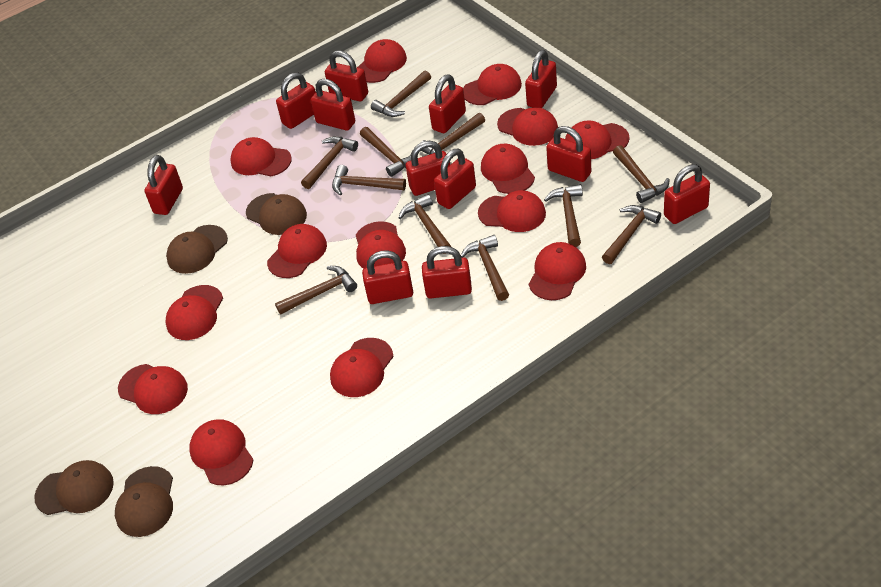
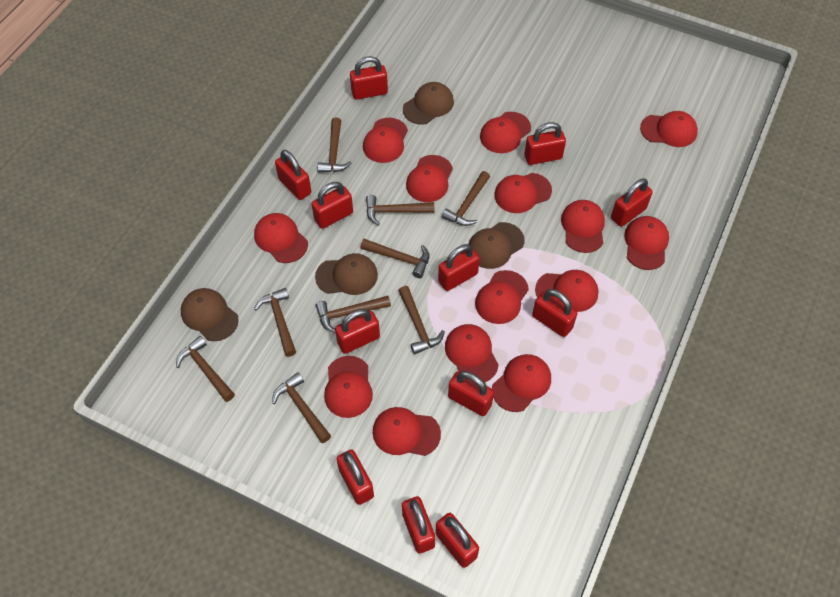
brown hammer: 11 -> 9

